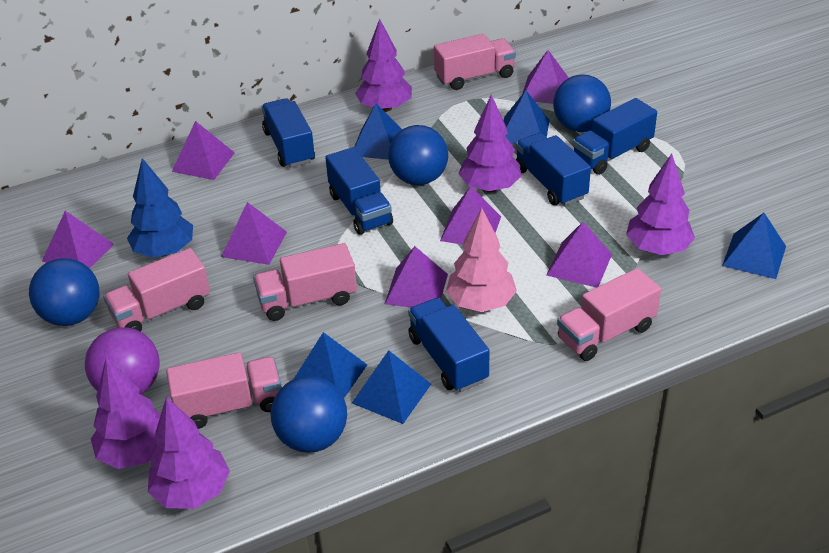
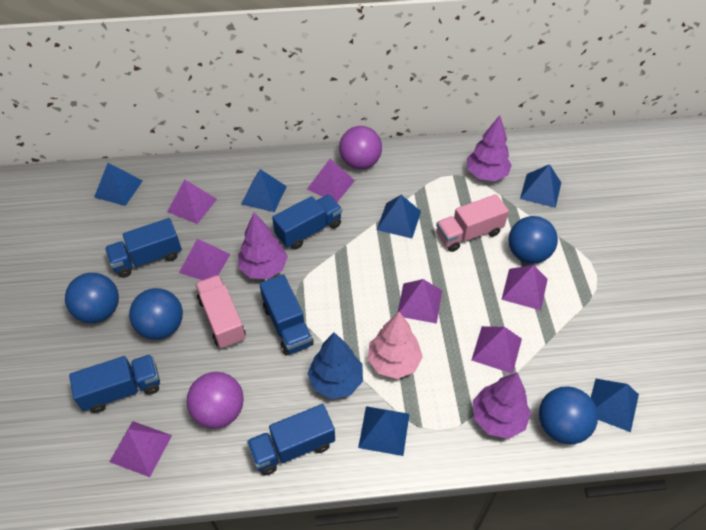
blue pyramid: 5 -> 6
pink truck: 5 -> 2
purple ball: 1 -> 2
purple tree: 5 -> 3

